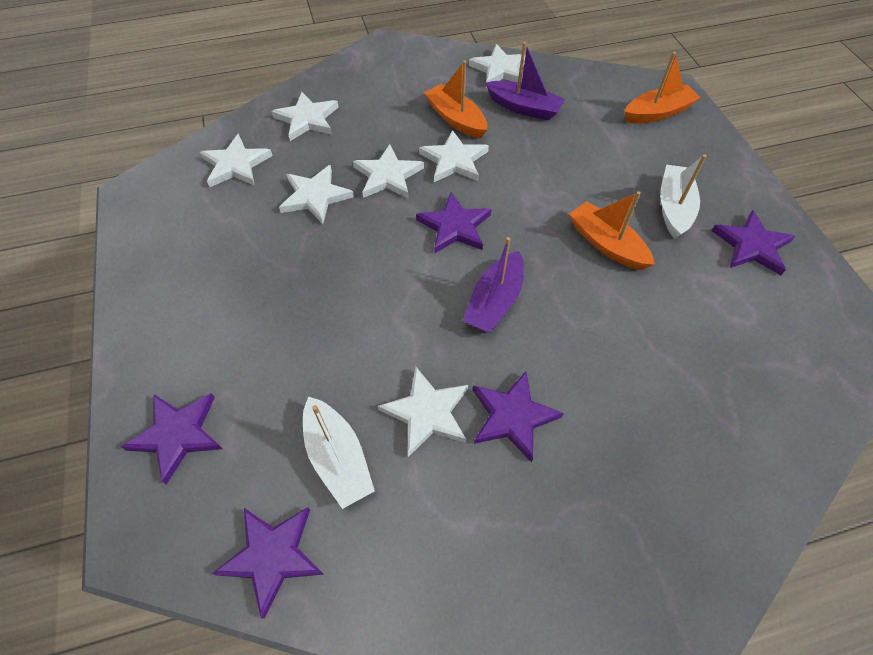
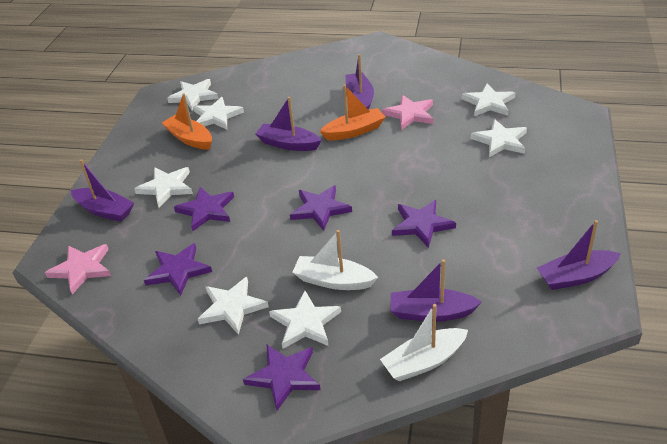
orange boat: 3 -> 2
pink star: 0 -> 2
purple boat: 2 -> 5

